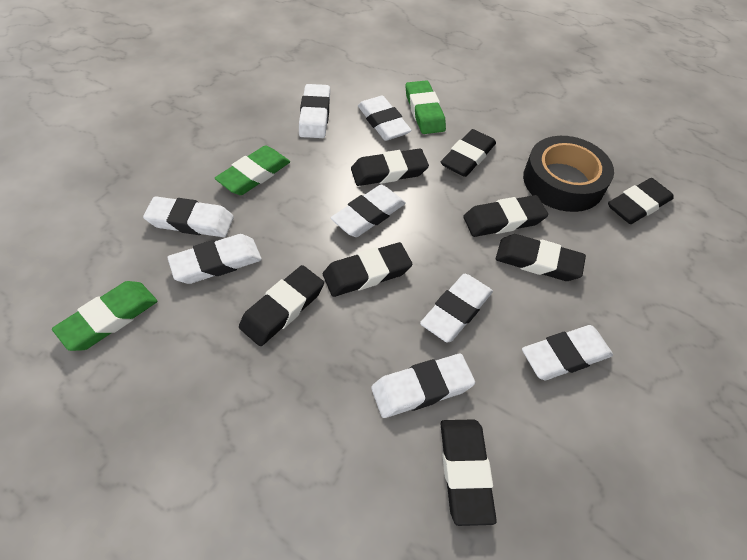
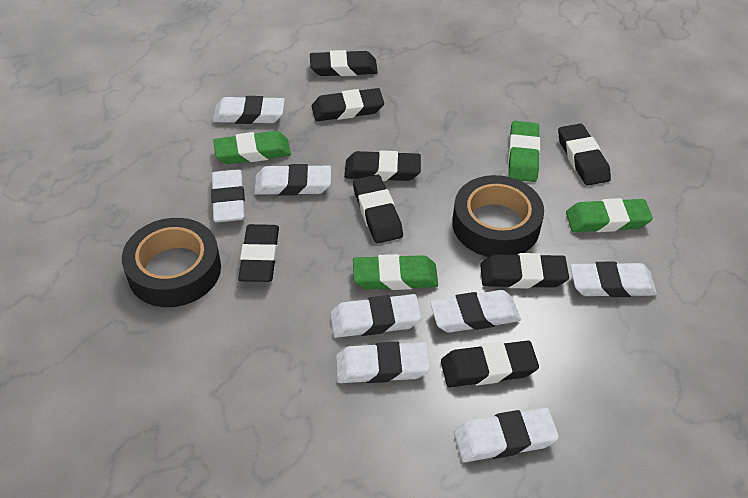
black tape: 1 -> 2
green eraser: 3 -> 4

